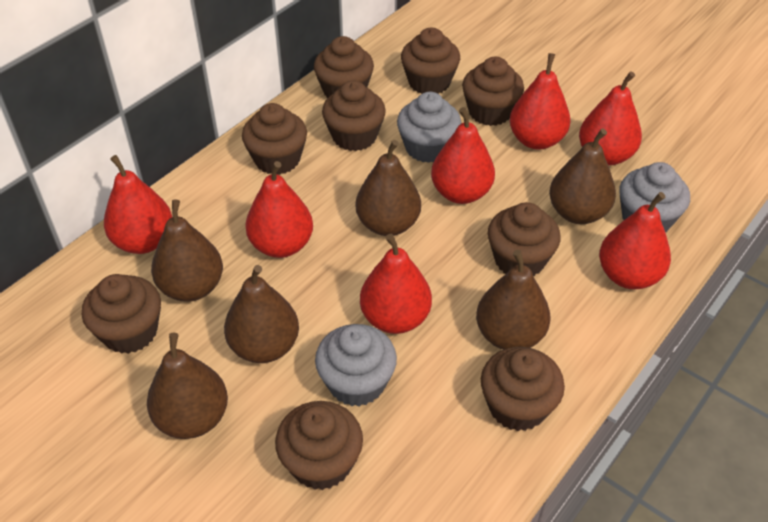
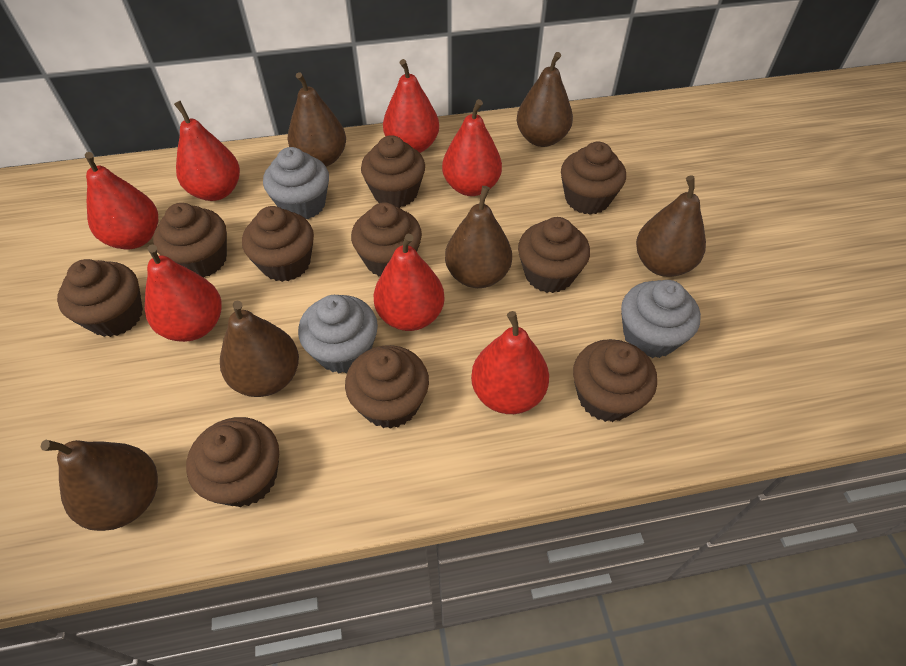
brown cupcake: 9 -> 10

